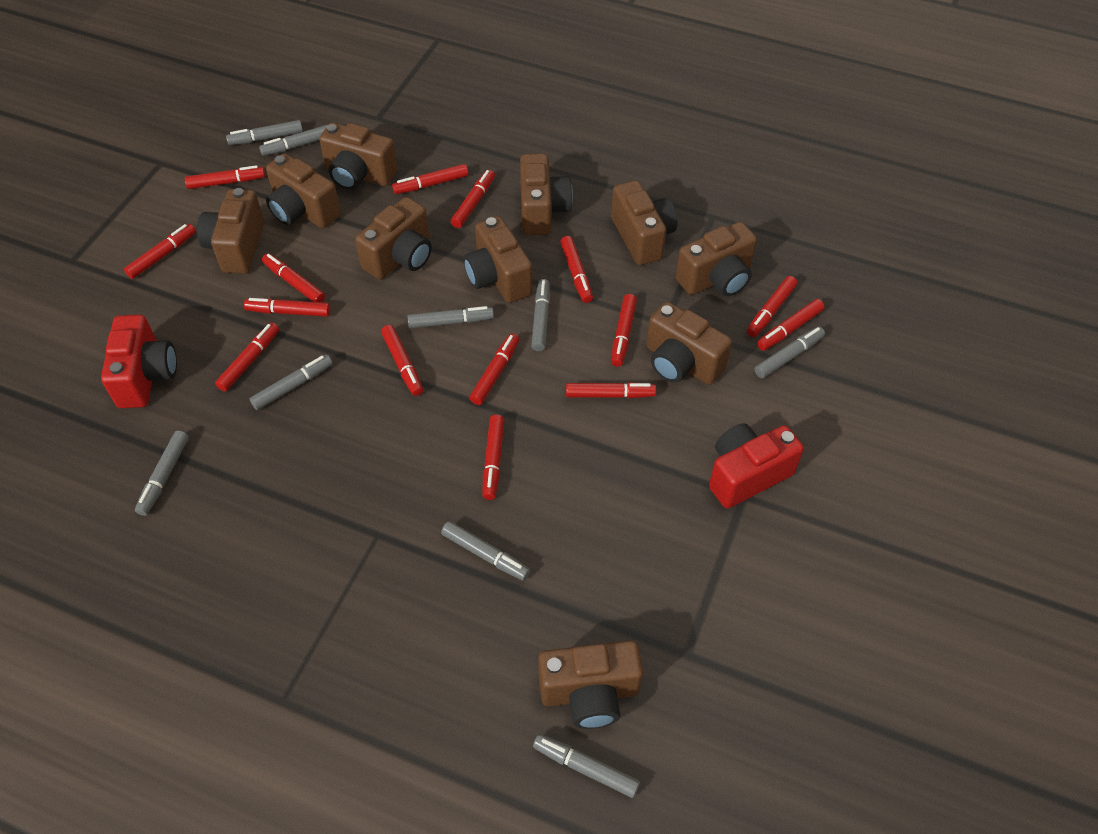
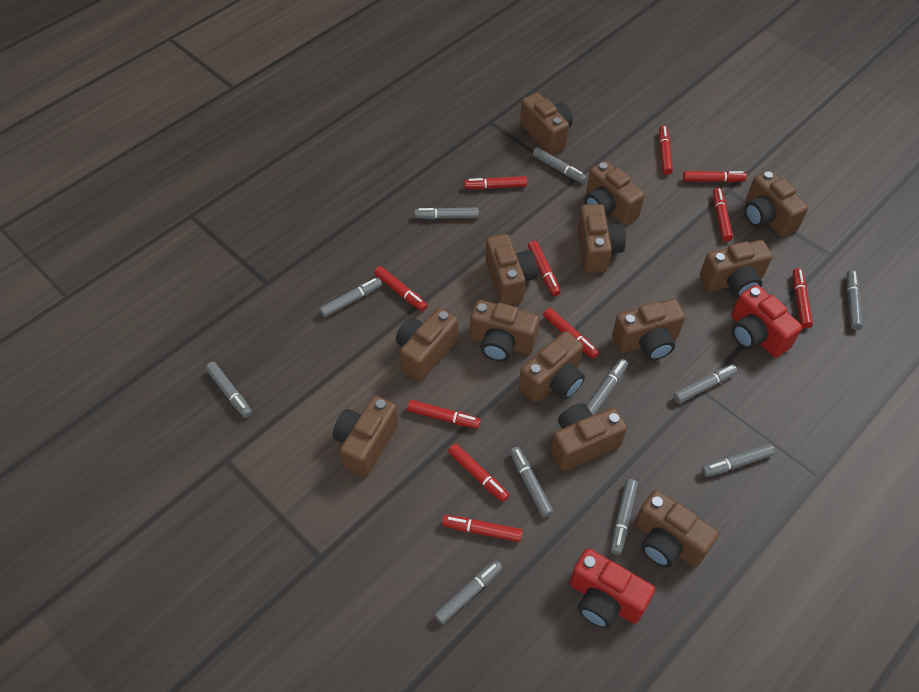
brown camera: 10 -> 13
grey marker: 9 -> 11
red marker: 15 -> 11

